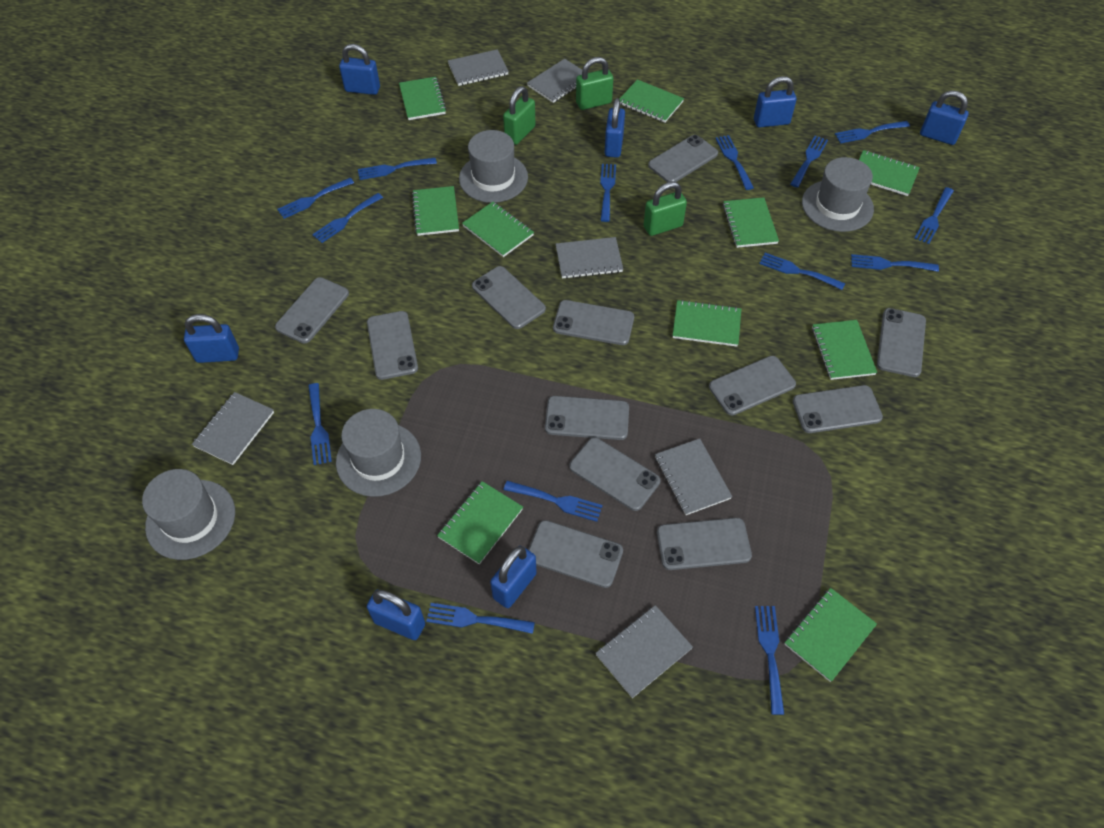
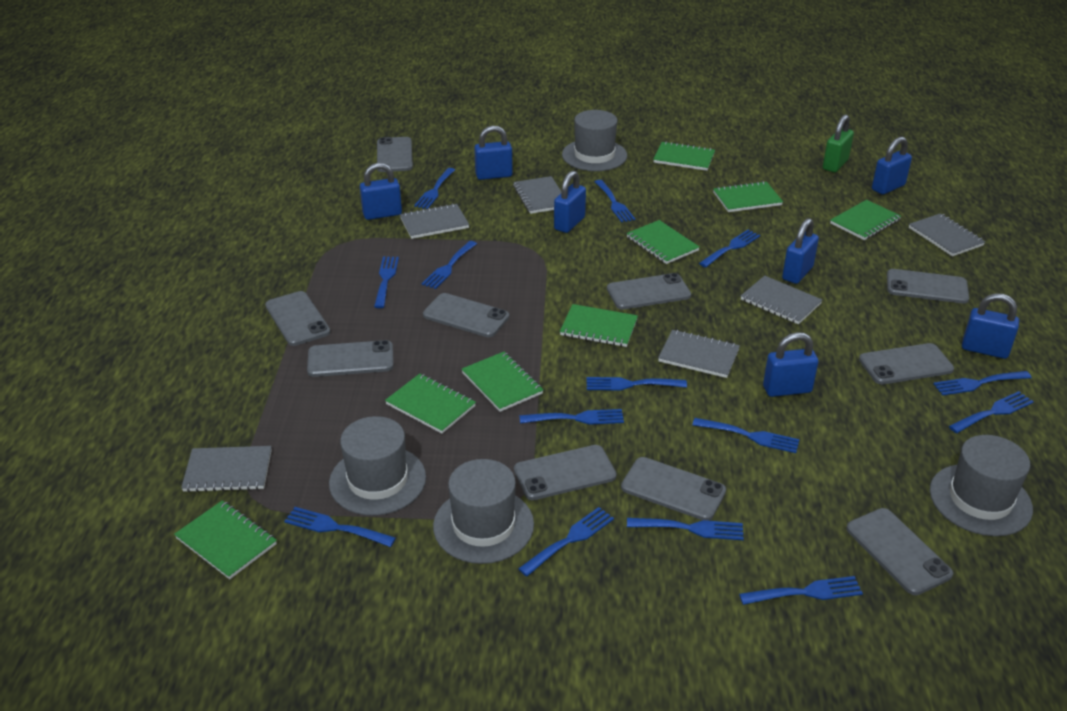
green notebook: 10 -> 8
green padlock: 3 -> 1
grey phone: 12 -> 10

